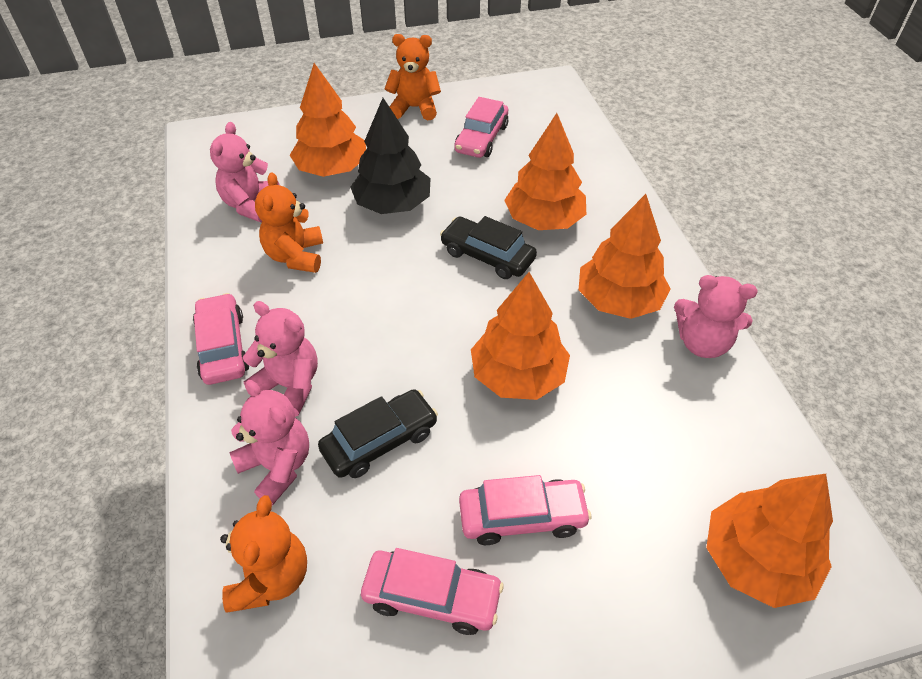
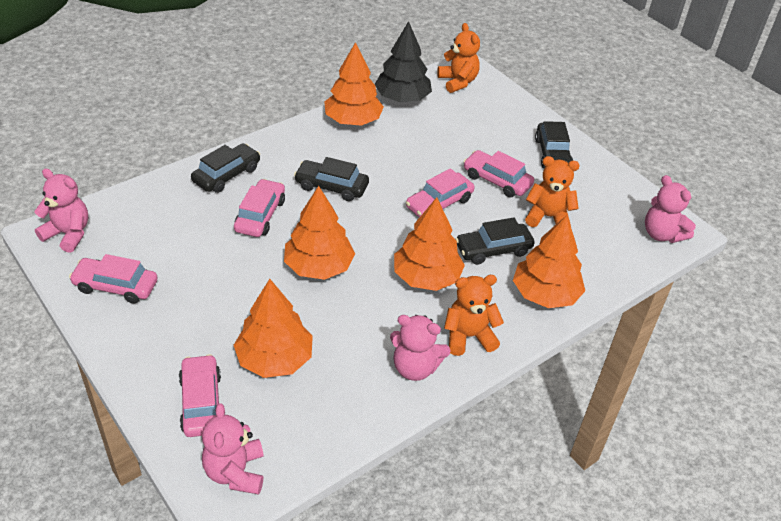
black car: 2 -> 4
pink car: 4 -> 5

